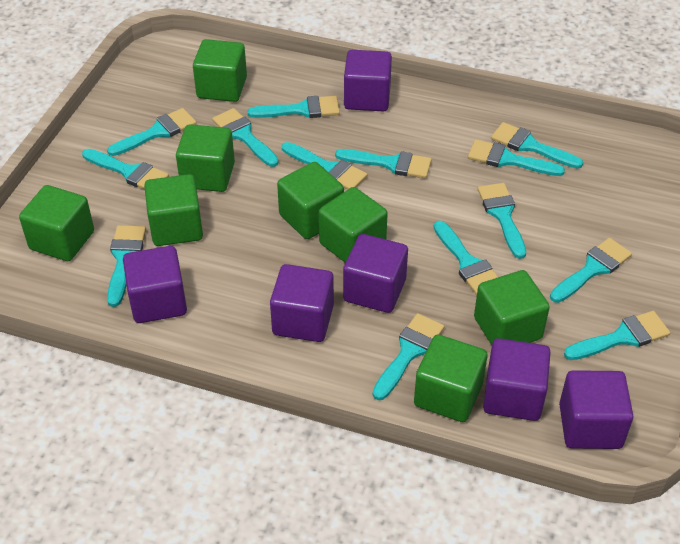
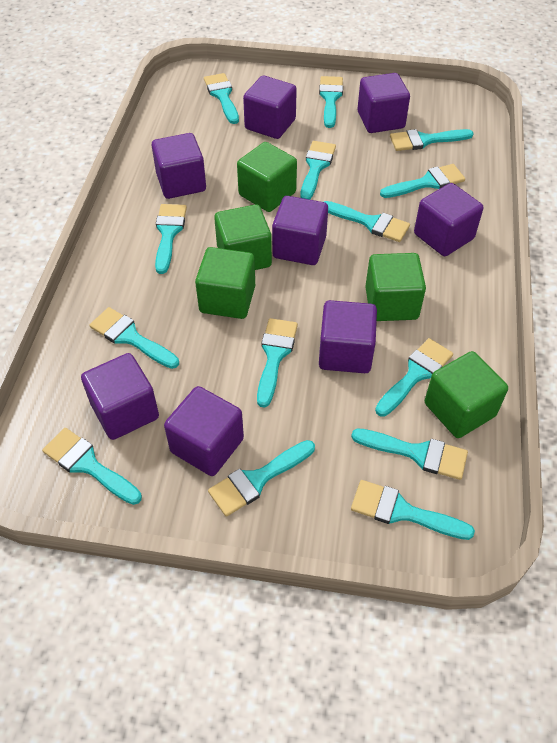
green cube: 8 -> 5
purple cube: 6 -> 8

